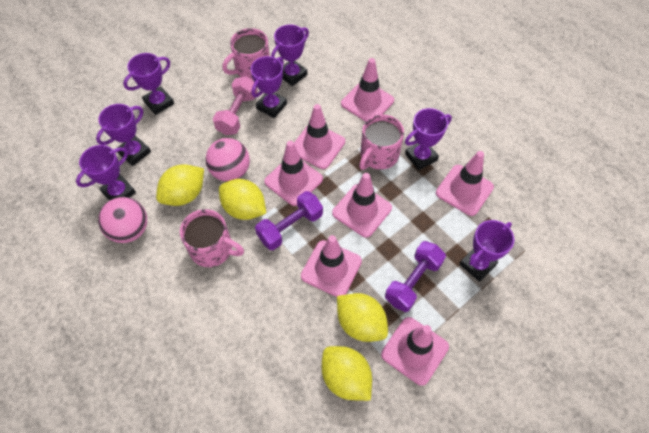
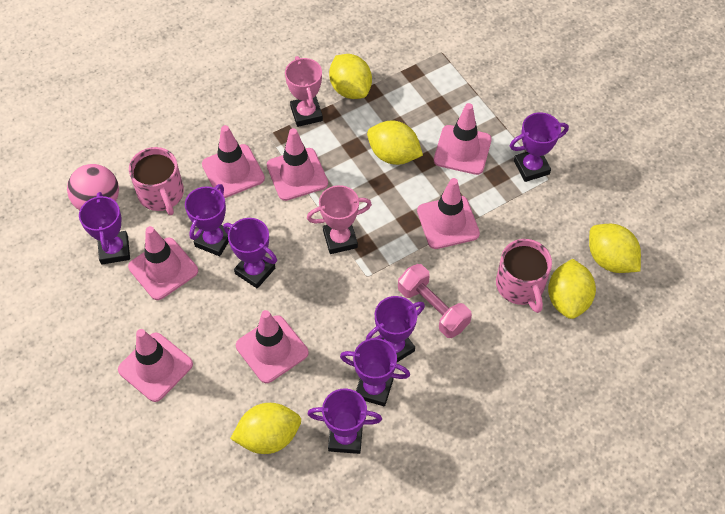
pink ball: 2 -> 1
pink mug: 3 -> 2
pink trophy: 0 -> 2
purple dumbbell: 2 -> 0
yellow lemon: 4 -> 5

